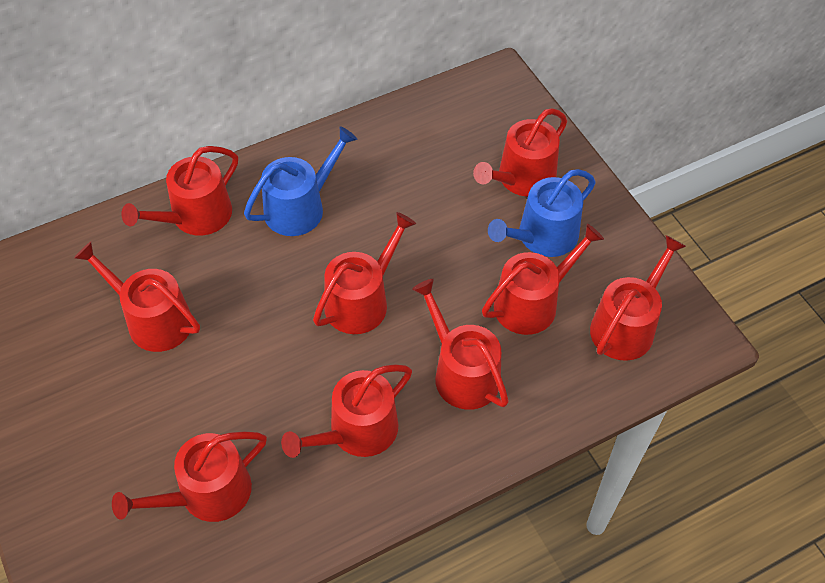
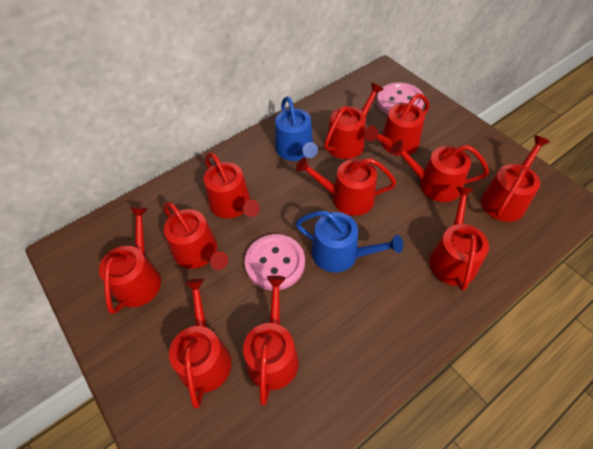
pink button: 0 -> 2
red watering can: 9 -> 11

